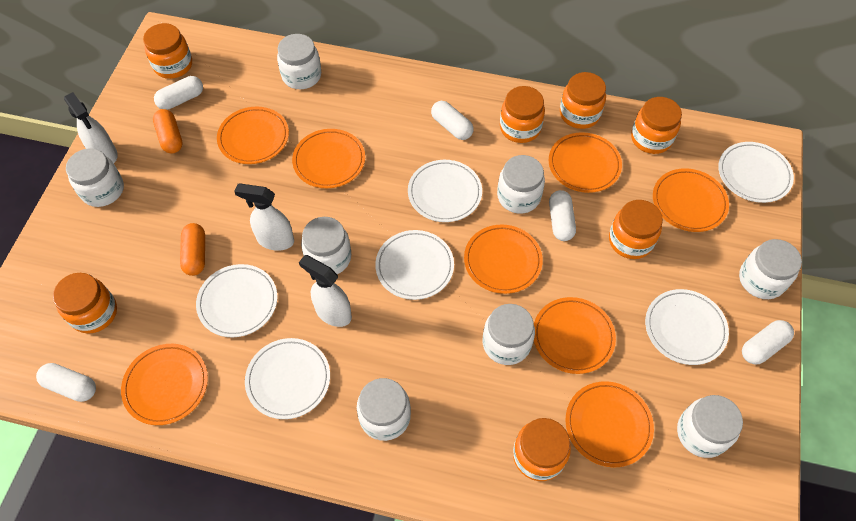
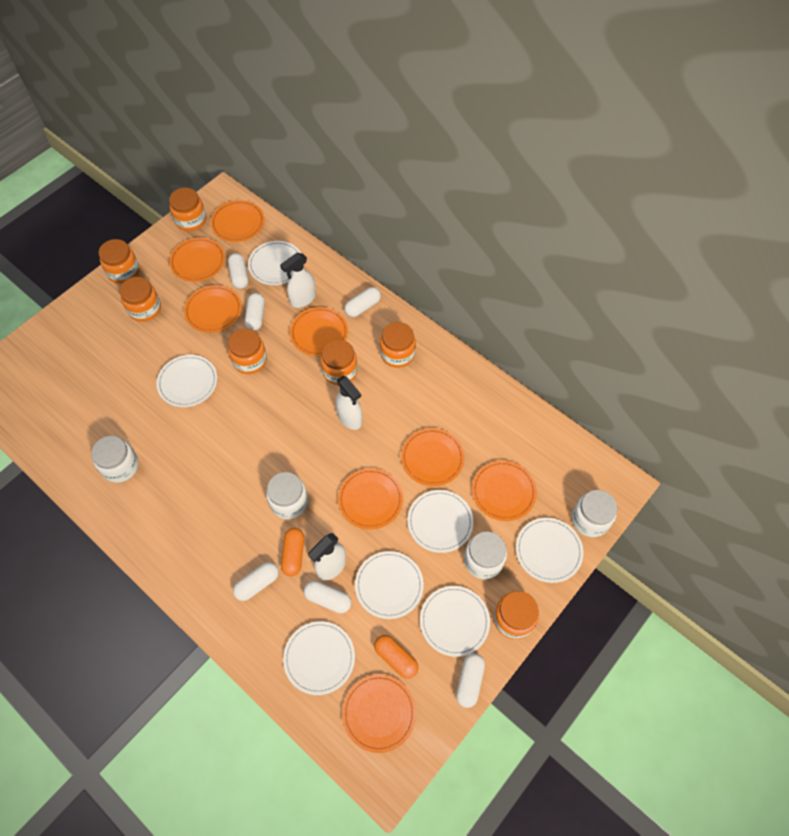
white capsule: 5 -> 6
white jar: 8 -> 4
white plate: 6 -> 7

